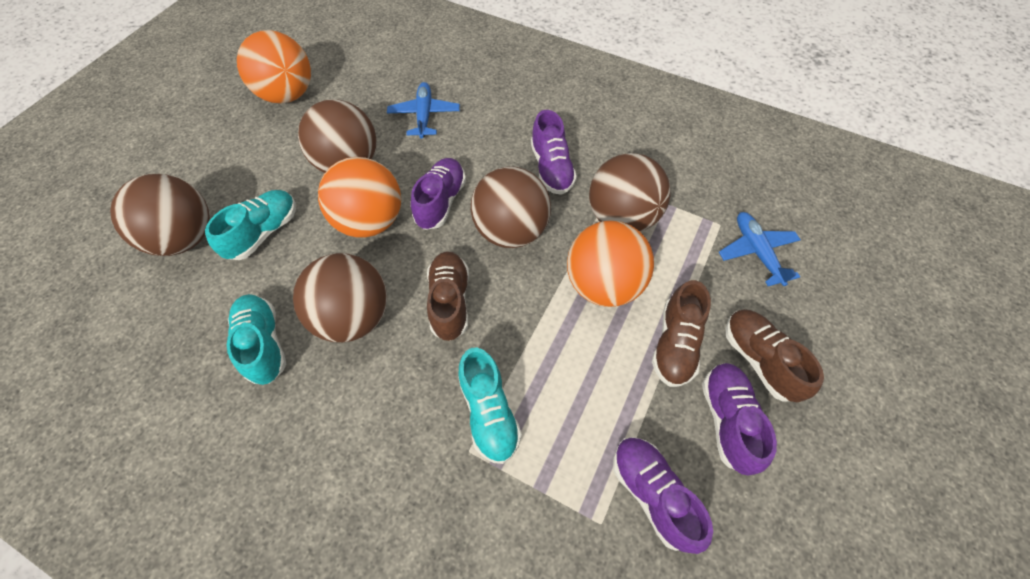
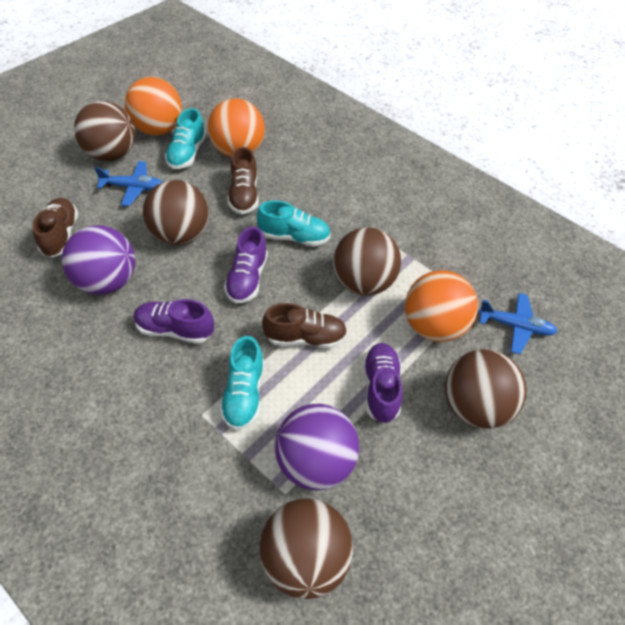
purple ball: 0 -> 2
purple shoe: 4 -> 3

